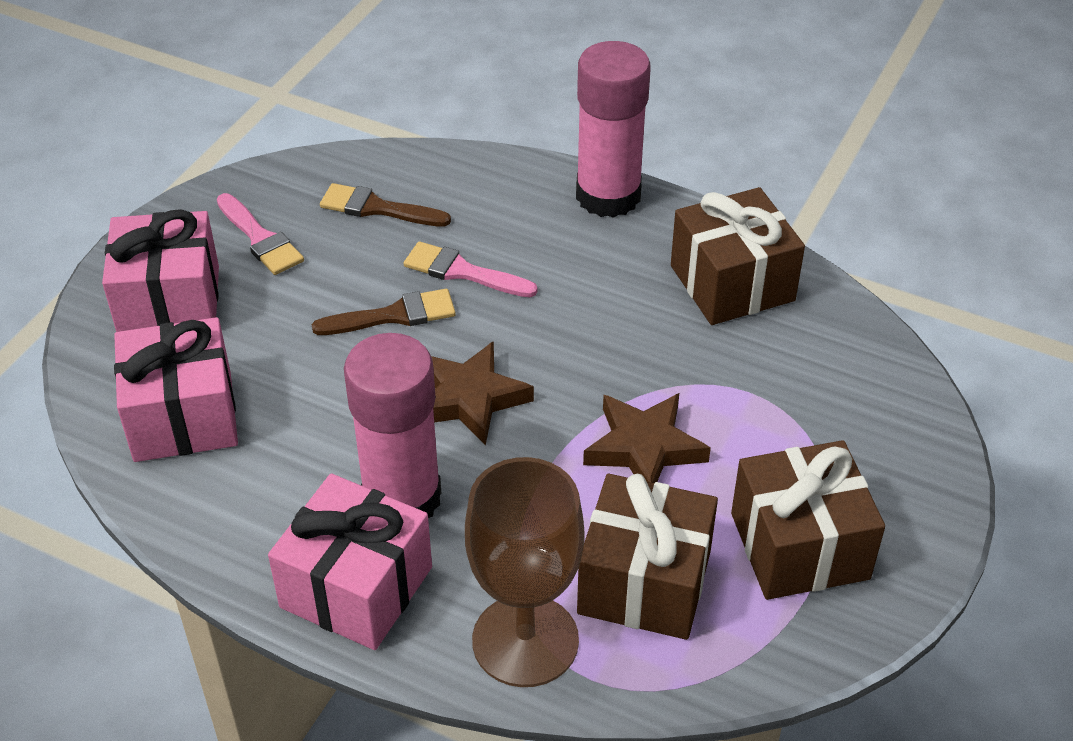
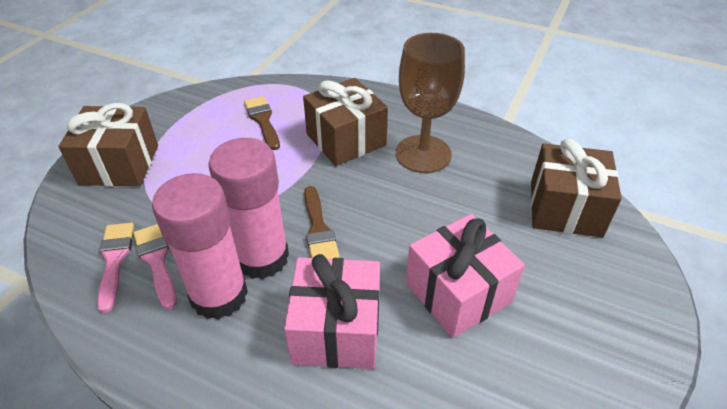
brown star: 2 -> 0
pink gift: 3 -> 2

